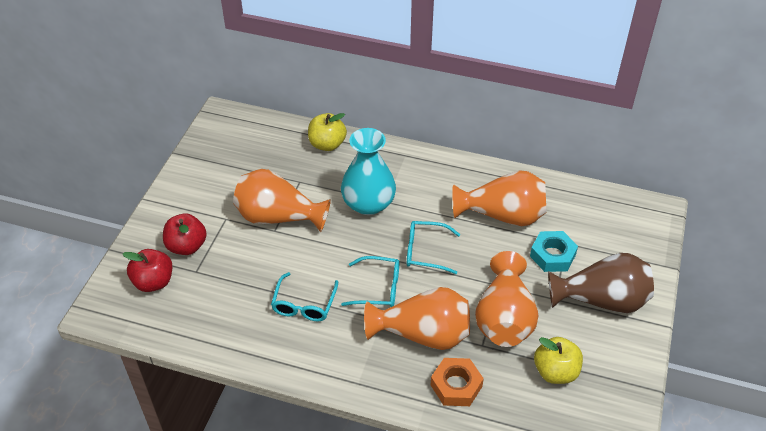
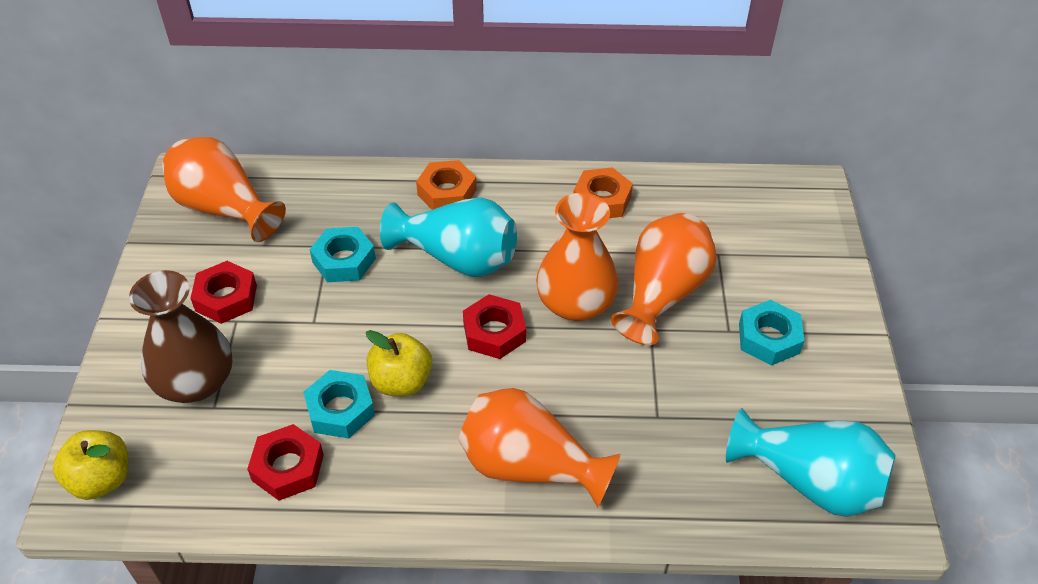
orange nut: 1 -> 2
red apple: 2 -> 0
red nut: 0 -> 3
turquoise glasses: 3 -> 0
turquoise nut: 1 -> 3
turquoise vase: 1 -> 2

